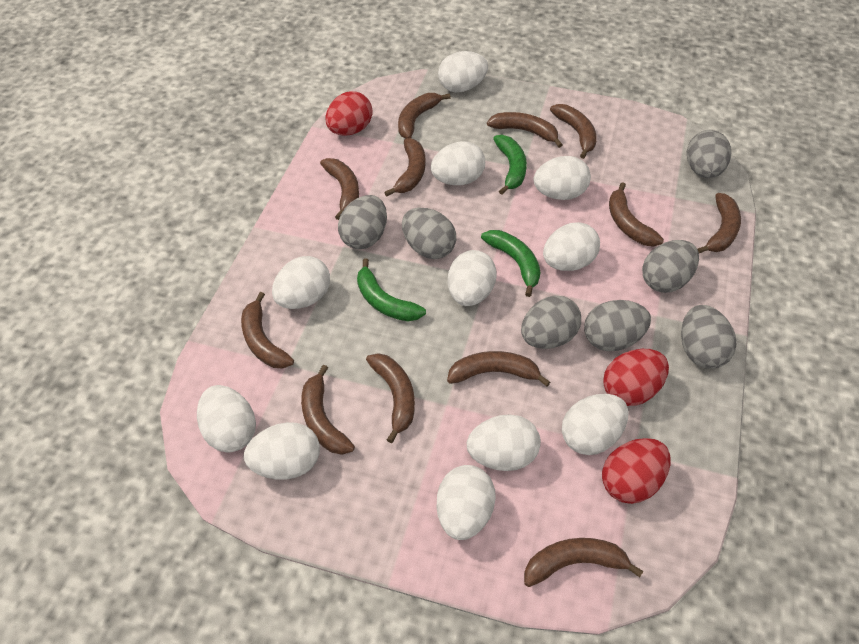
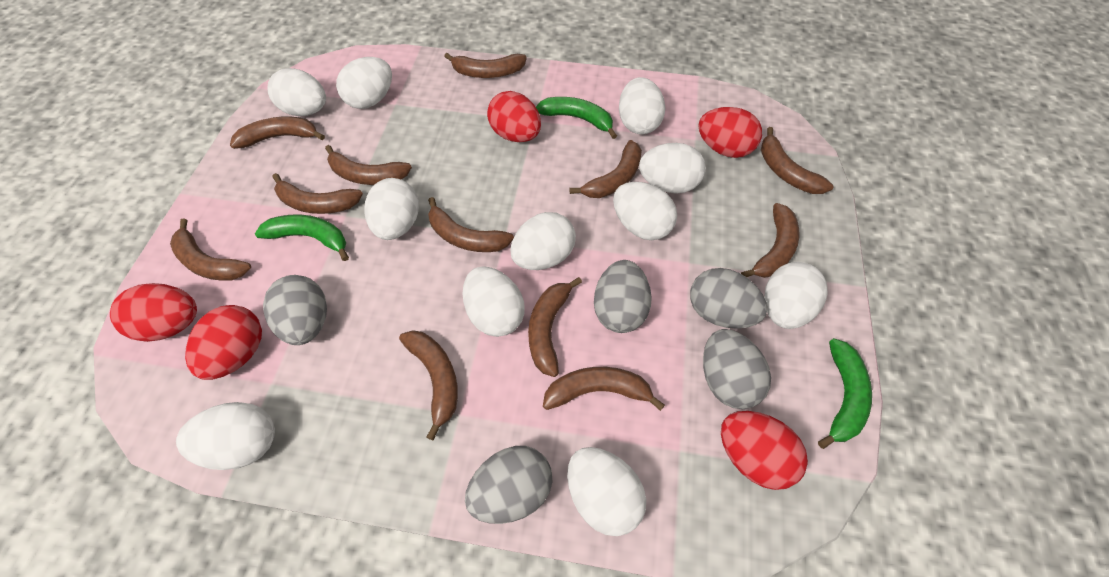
grey egg: 7 -> 5
red egg: 3 -> 5

